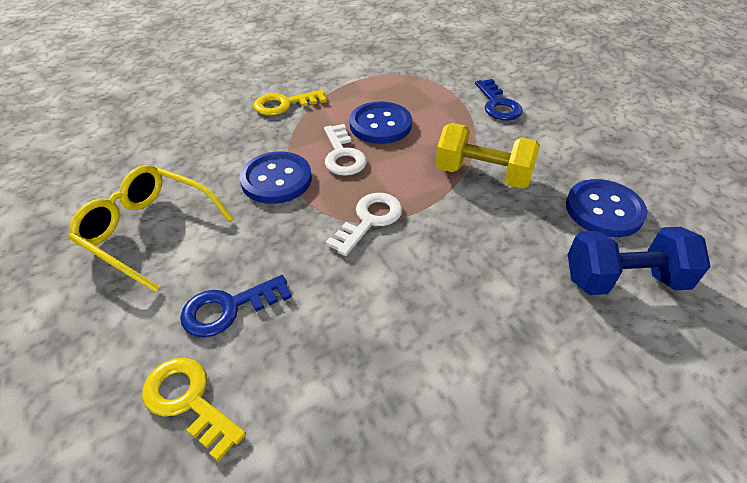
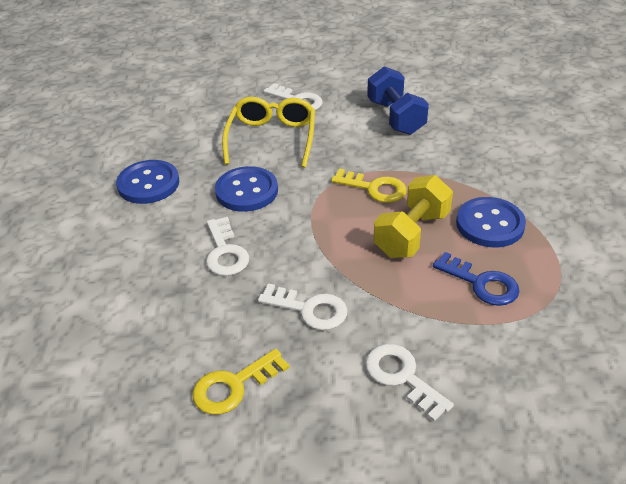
blue key: 2 -> 1
white key: 2 -> 4

